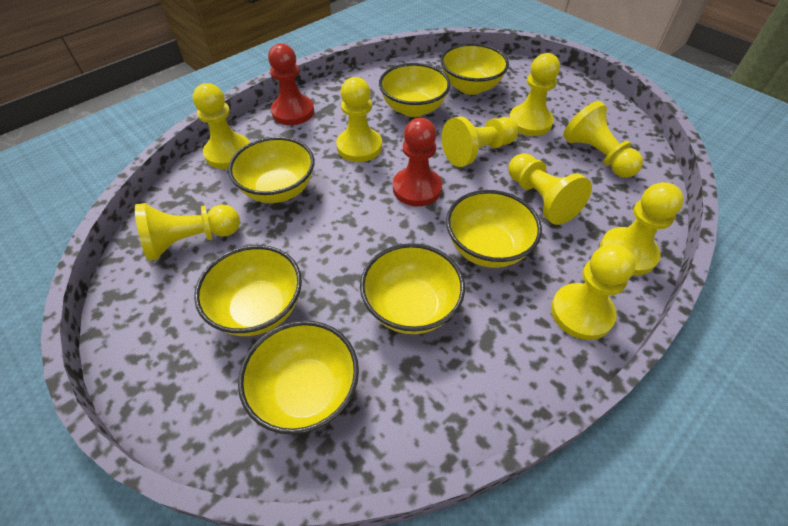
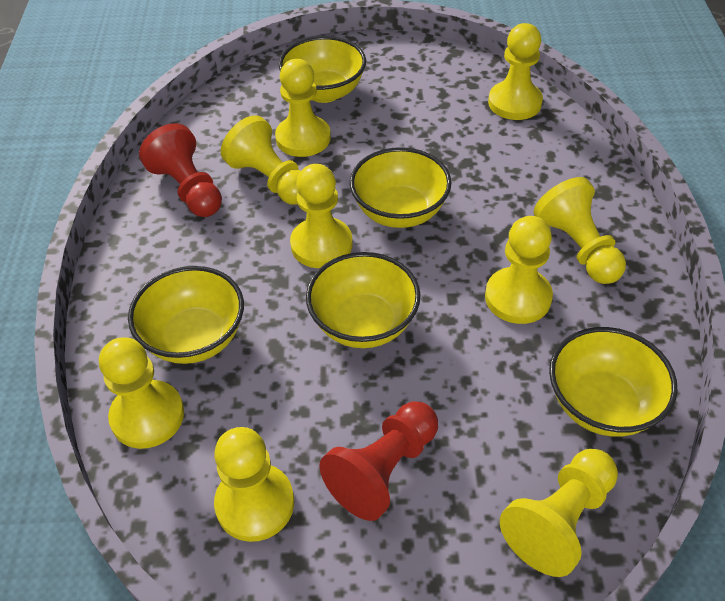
yellow bowl: 7 -> 5

